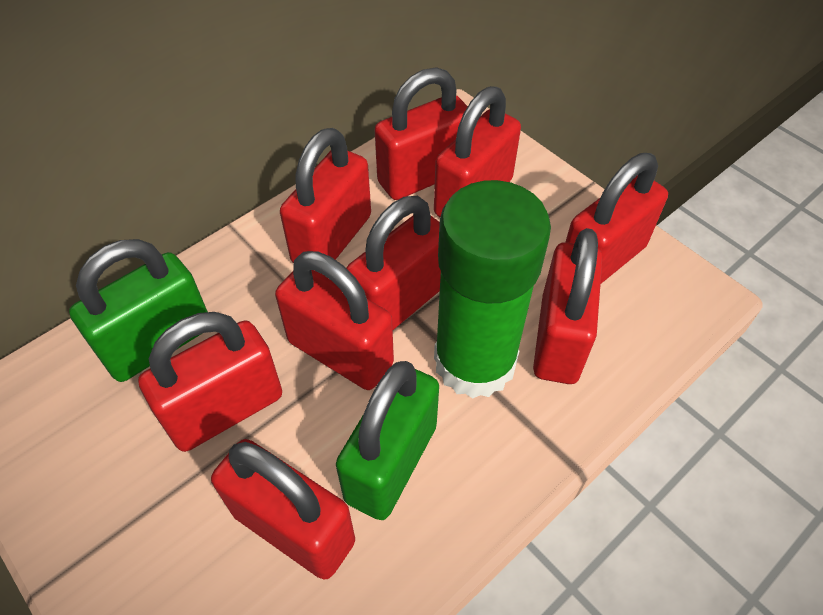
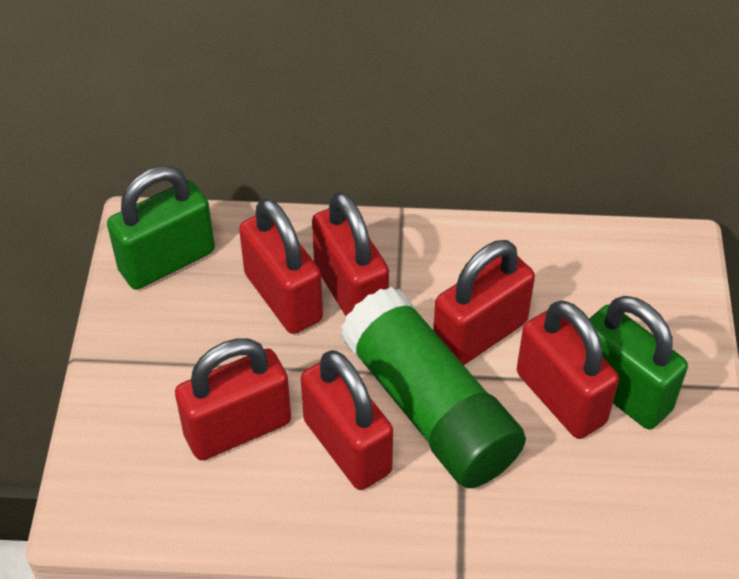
red padlock: 9 -> 6

